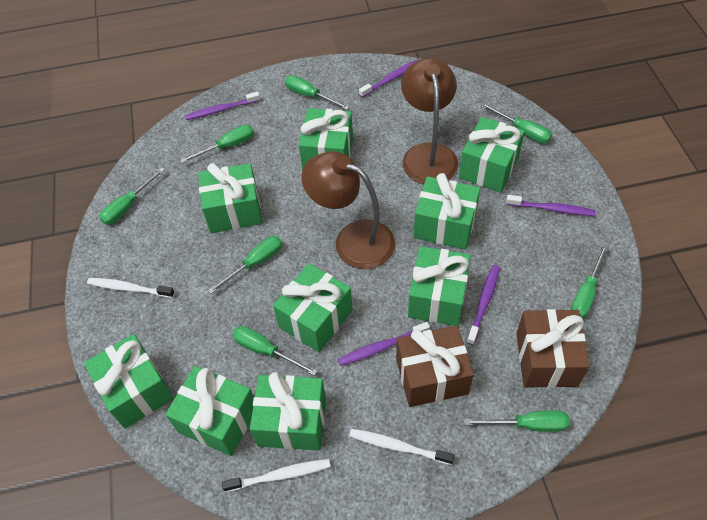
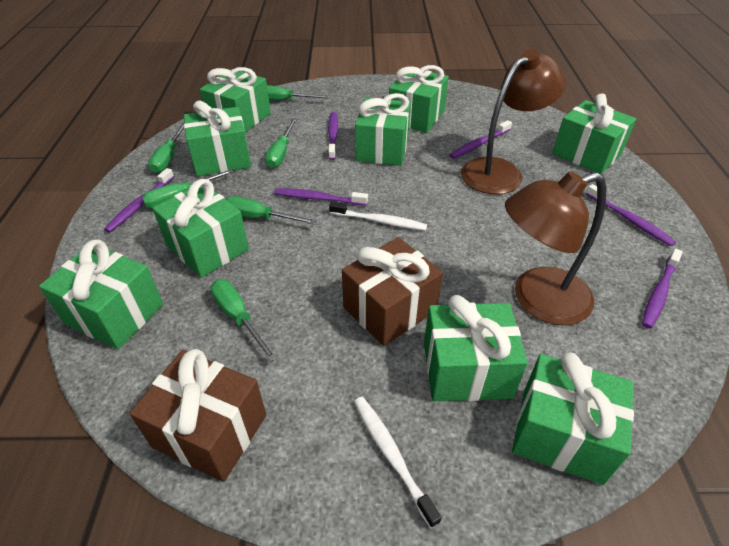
green screwdriver: 8 -> 6
purple toothbrush: 5 -> 6
white toothbrush: 3 -> 2

